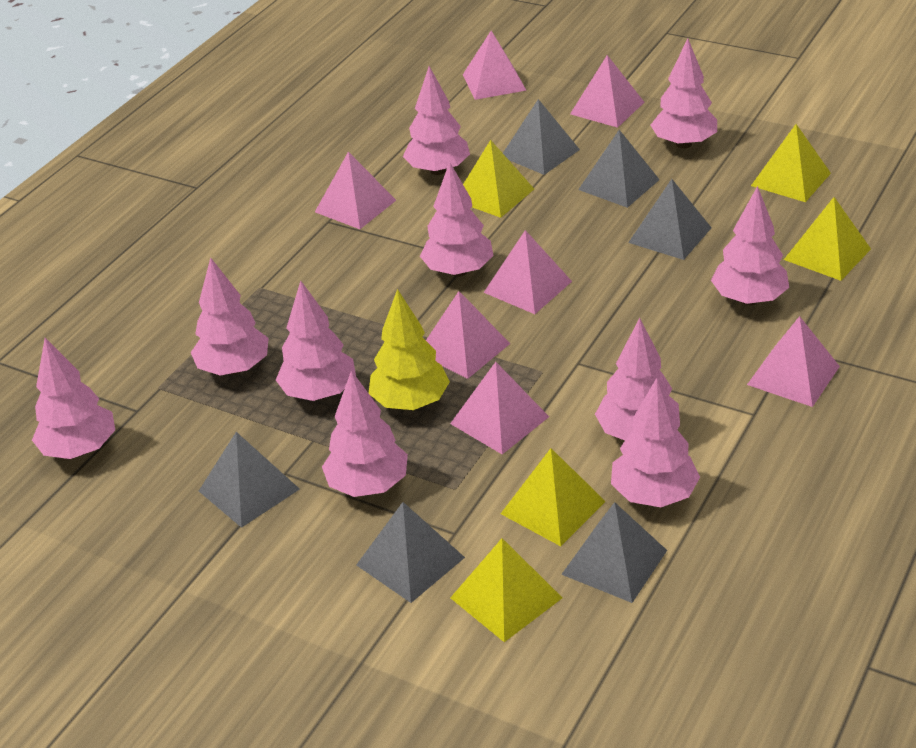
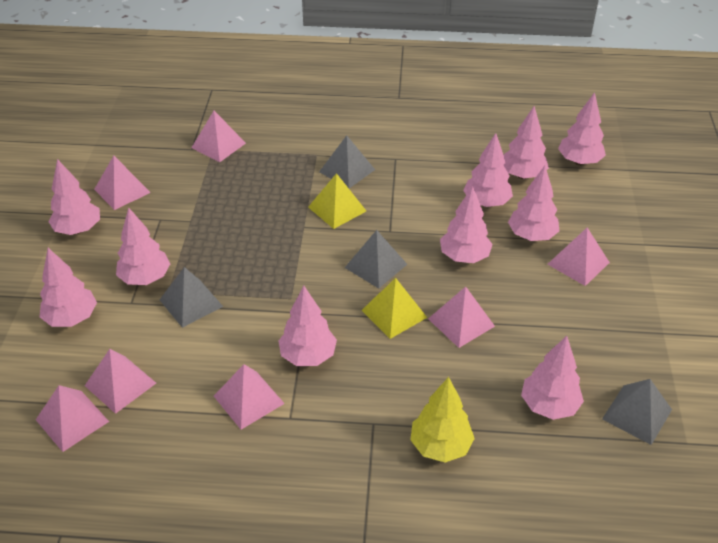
grey pyramid: 6 -> 4
yellow pyramid: 5 -> 2

